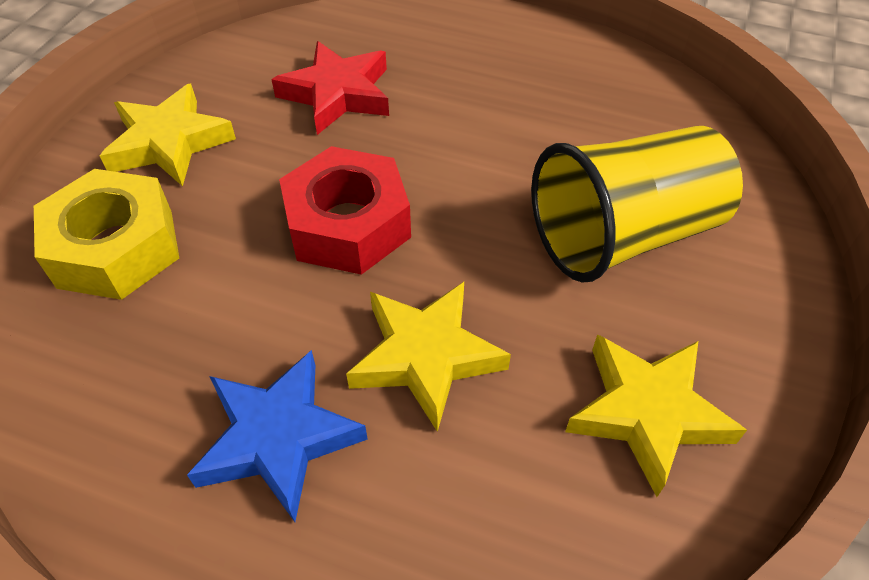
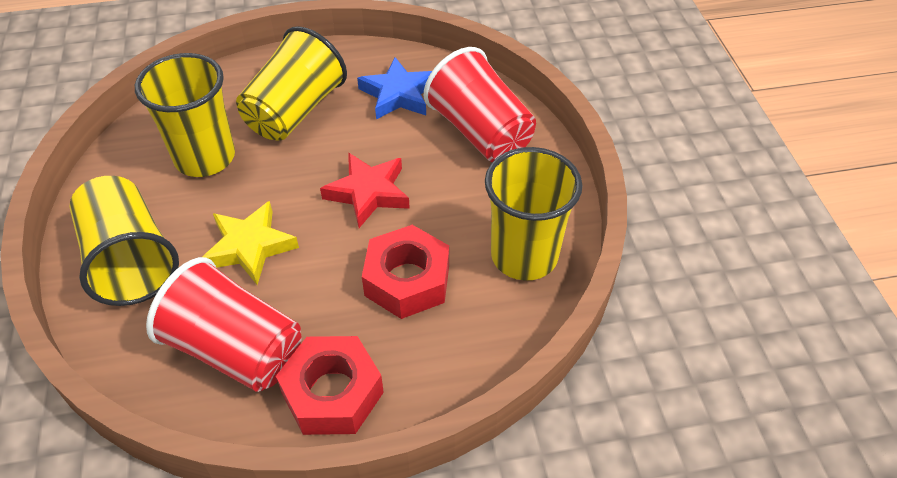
red cup: 0 -> 2
red nut: 1 -> 2
yellow cup: 1 -> 4
yellow nut: 1 -> 0
yellow star: 3 -> 1

